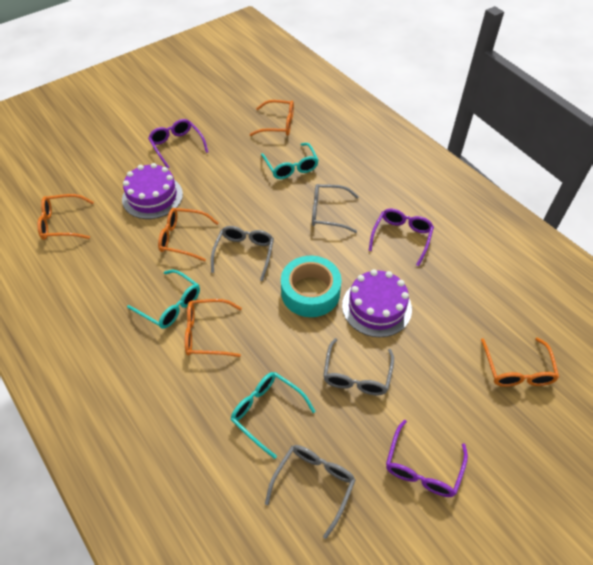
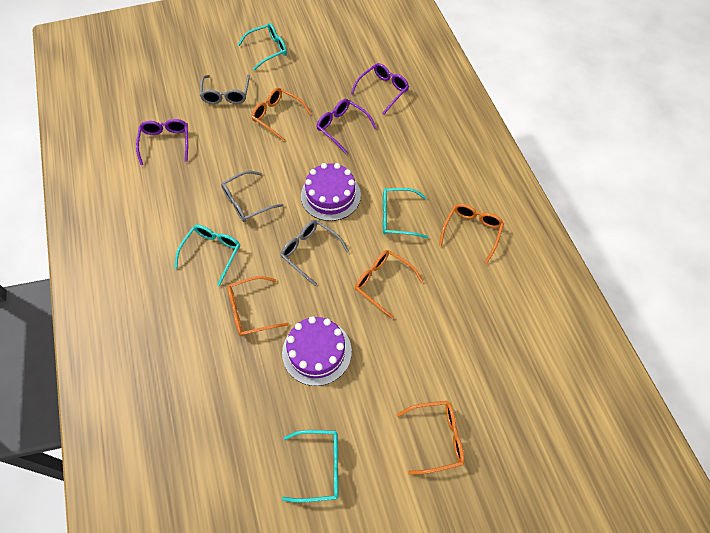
grey glasses: 4 -> 3
turquoise glasses: 3 -> 4
turquoise tape: 1 -> 0

